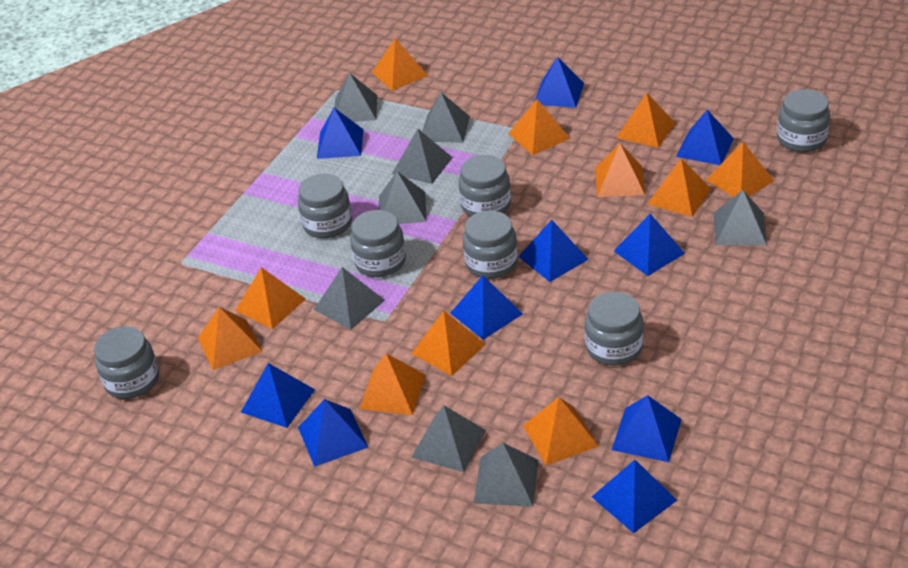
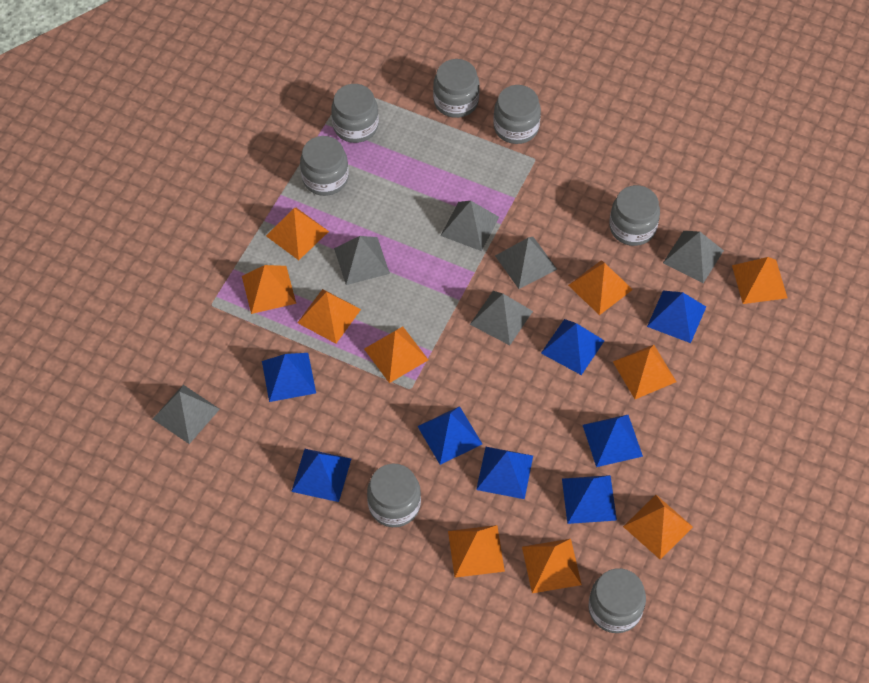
blue pyramid: 10 -> 8
grey pyramid: 8 -> 6
orange pyramid: 11 -> 10

